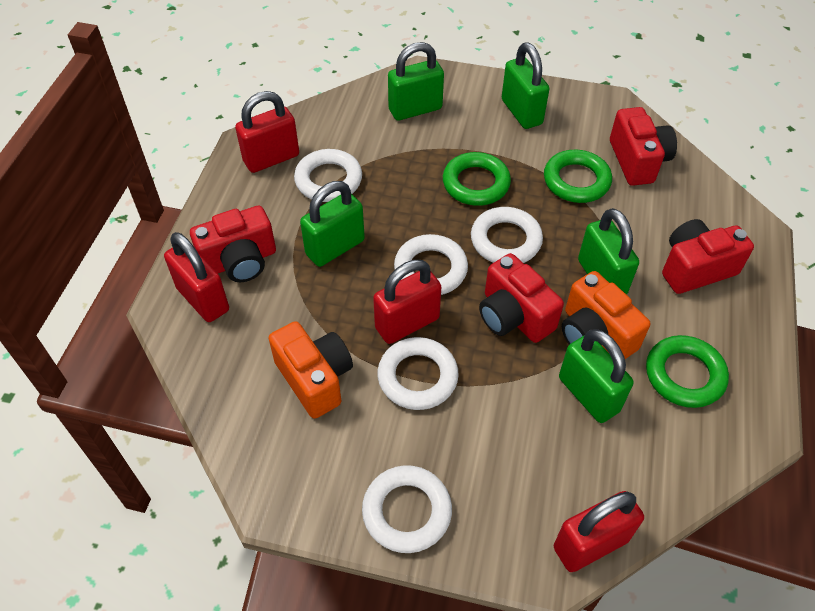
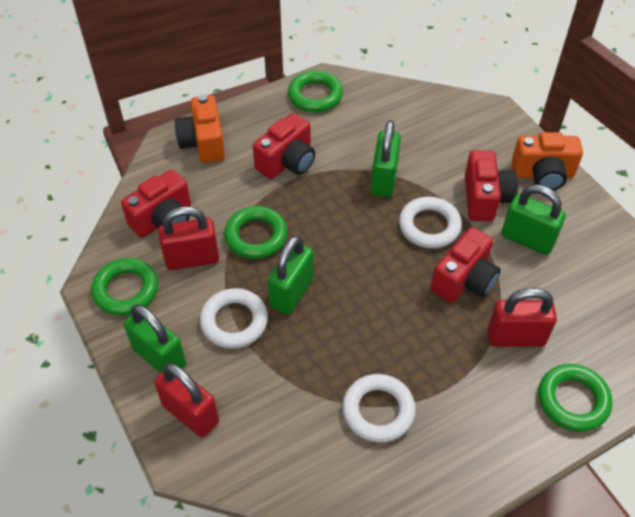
green padlock: 5 -> 4
green ring: 3 -> 4
red padlock: 4 -> 3
white ring: 5 -> 3

